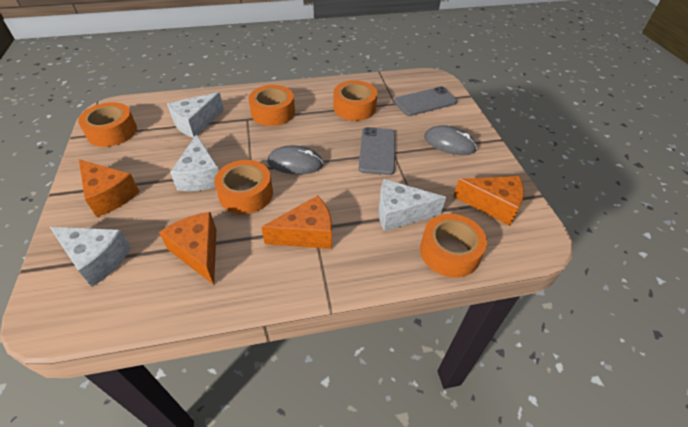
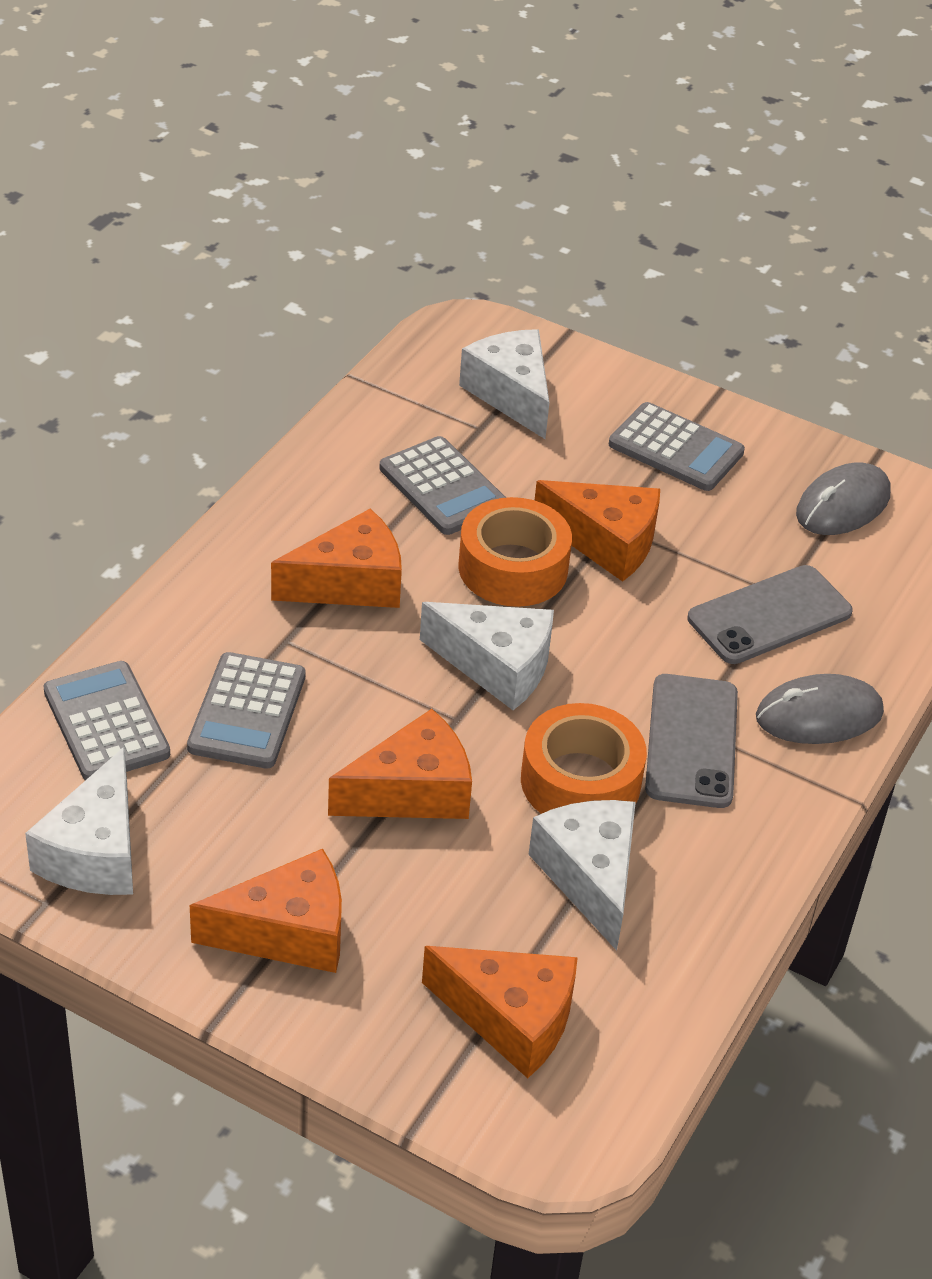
grey calculator: 0 -> 4
orange cheese: 4 -> 5
orange tape: 5 -> 2

